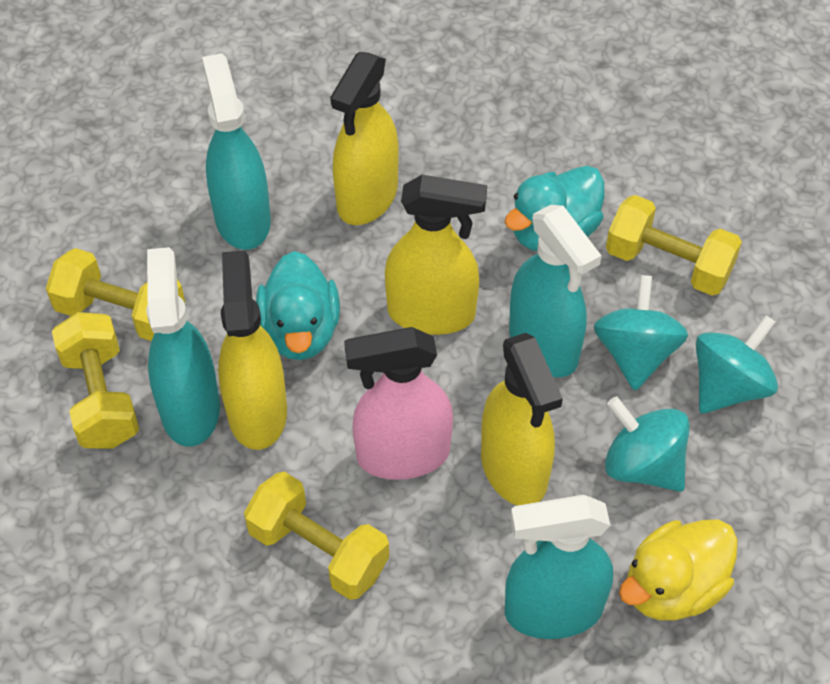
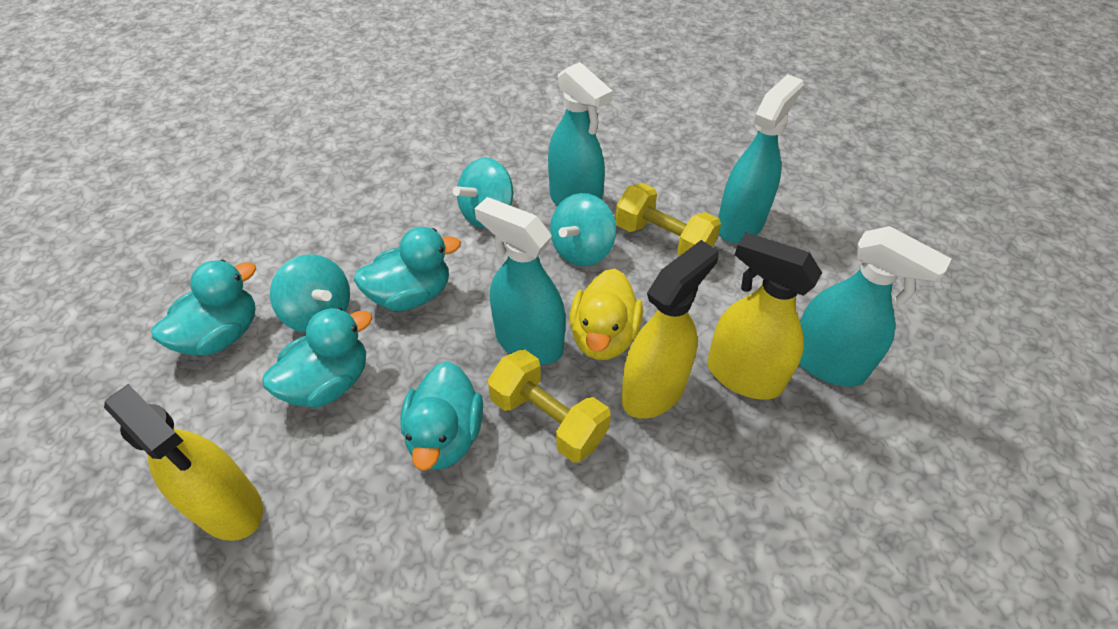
pink spray bottle: 1 -> 0
turquoise duck: 2 -> 4
yellow dumbbell: 4 -> 2
yellow spray bottle: 4 -> 3

